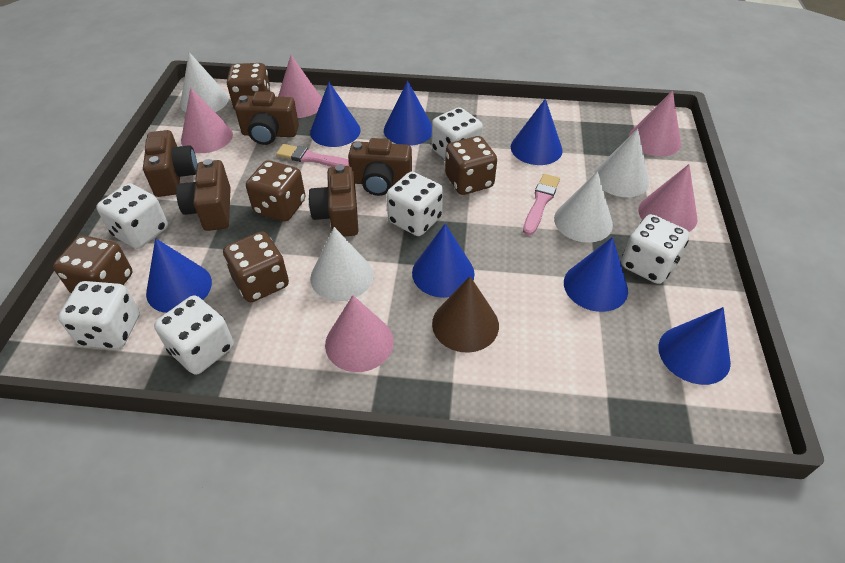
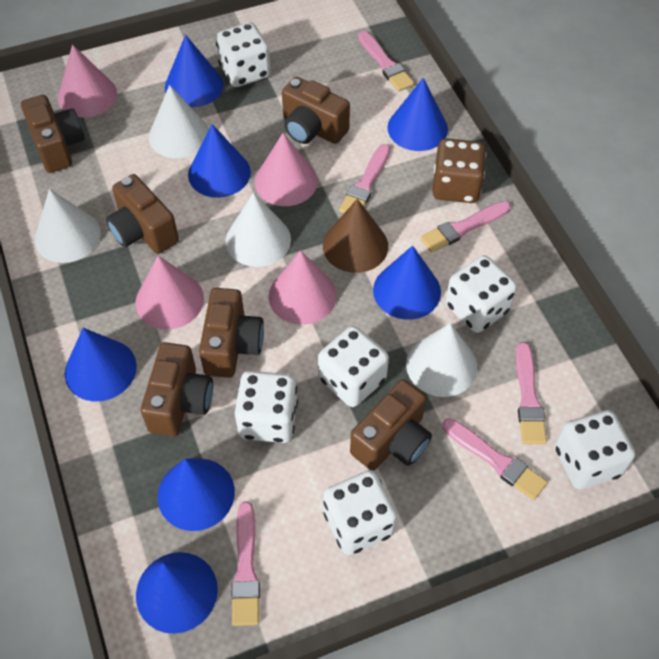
brown camera: 5 -> 6
brown dice: 5 -> 1
pink brush: 2 -> 6
pink cone: 5 -> 4

